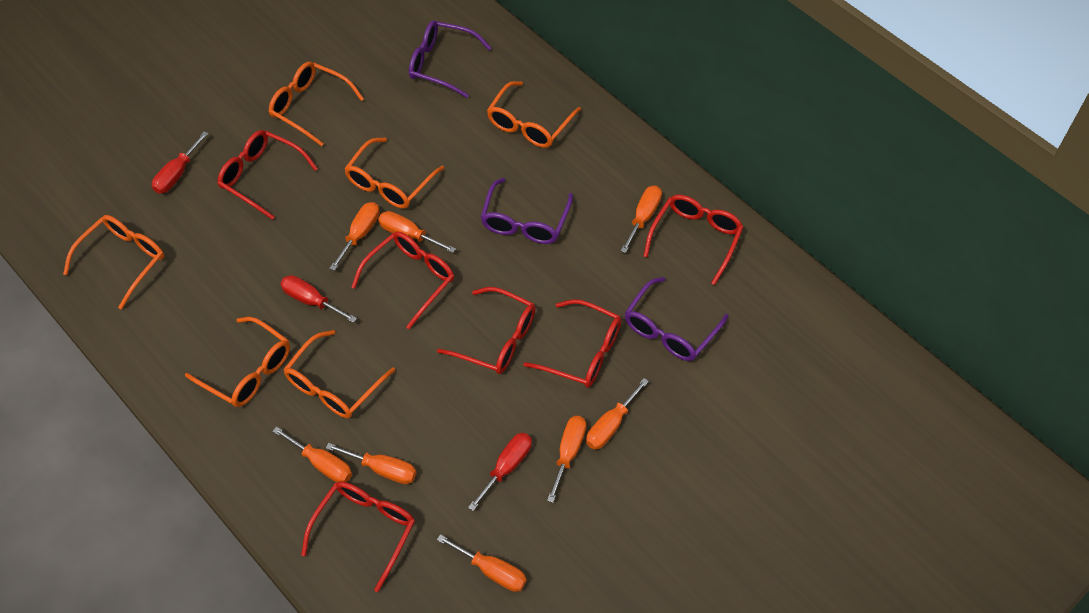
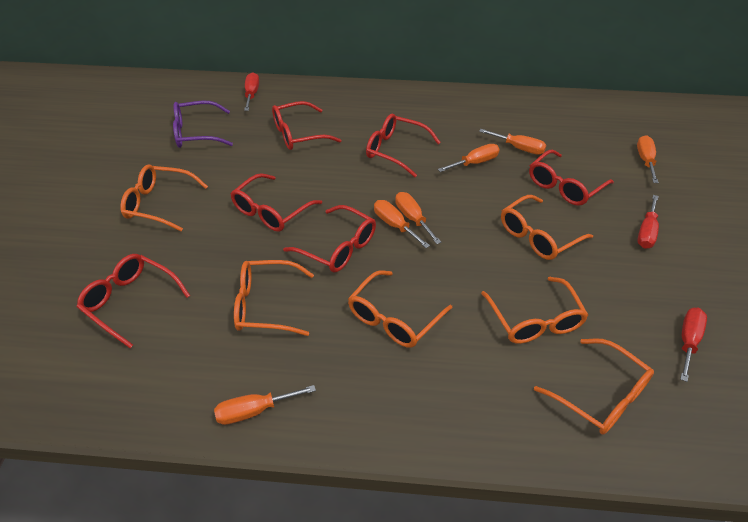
orange screwdriver: 8 -> 6
purple glasses: 3 -> 1

